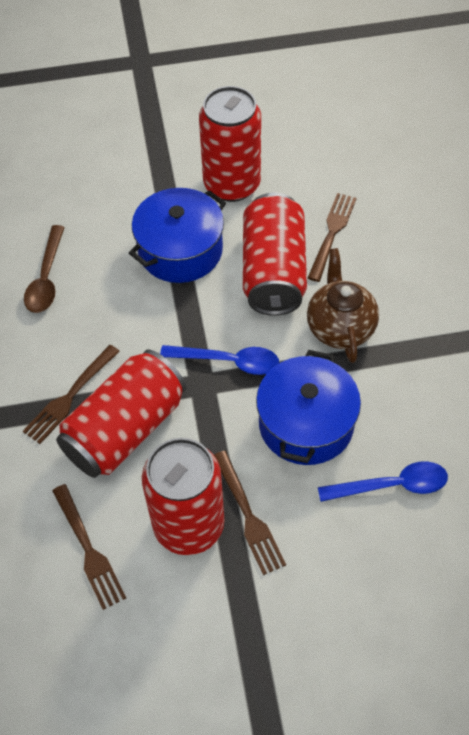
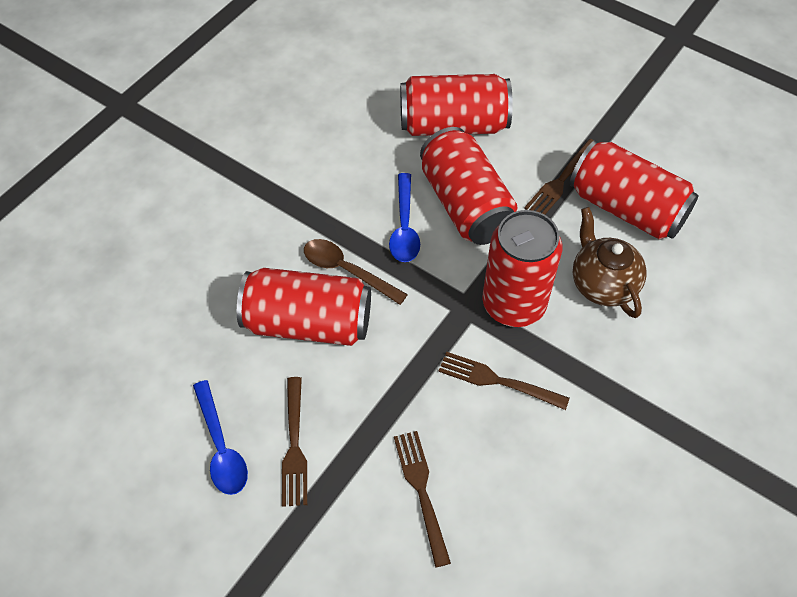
blue pot: 2 -> 0
red can: 4 -> 5

